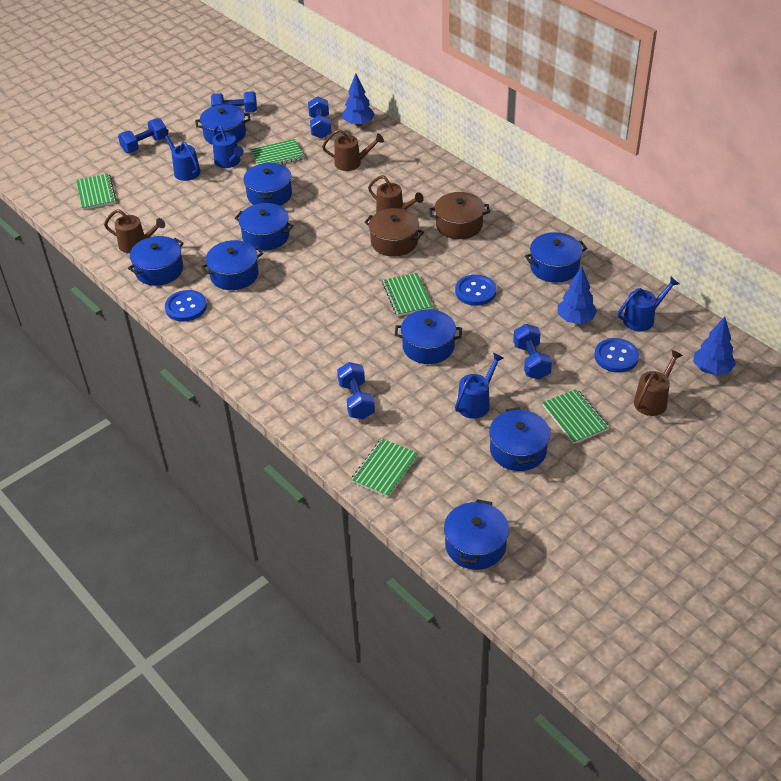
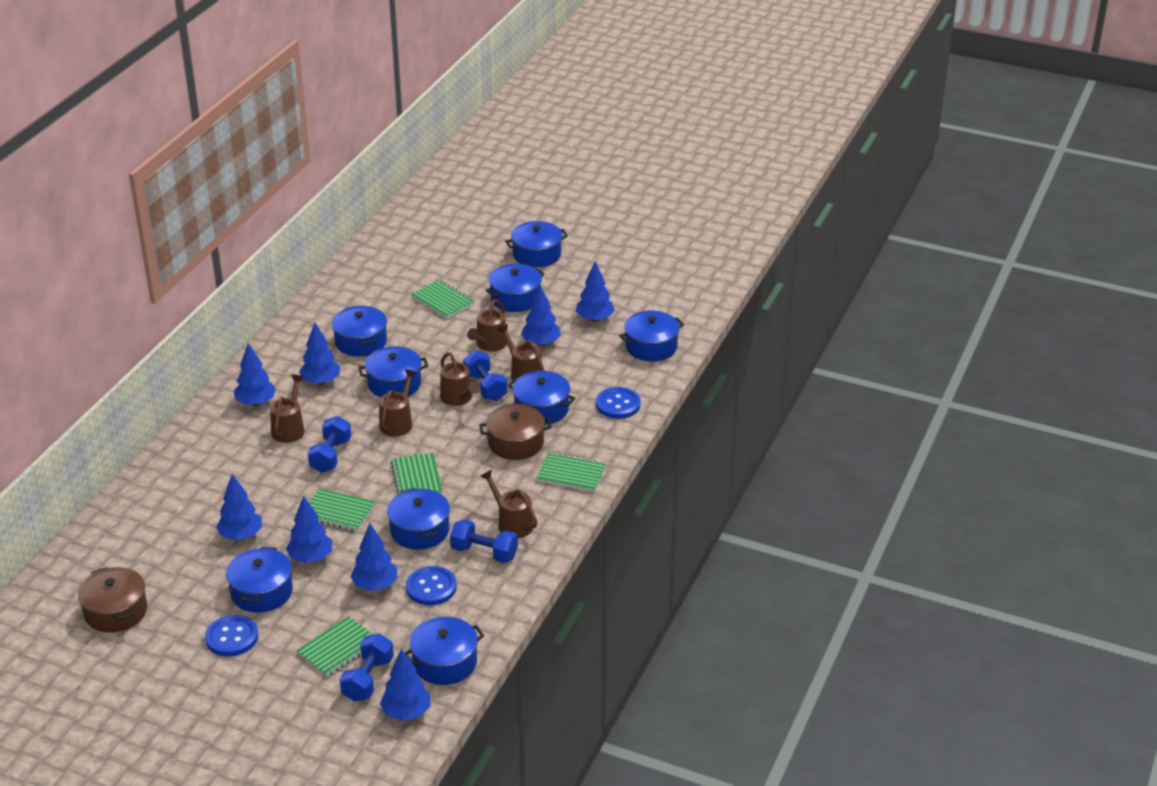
blue dumbbell: 5 -> 4
blue tree: 3 -> 8
blue watering can: 4 -> 0
brown watering can: 4 -> 6

